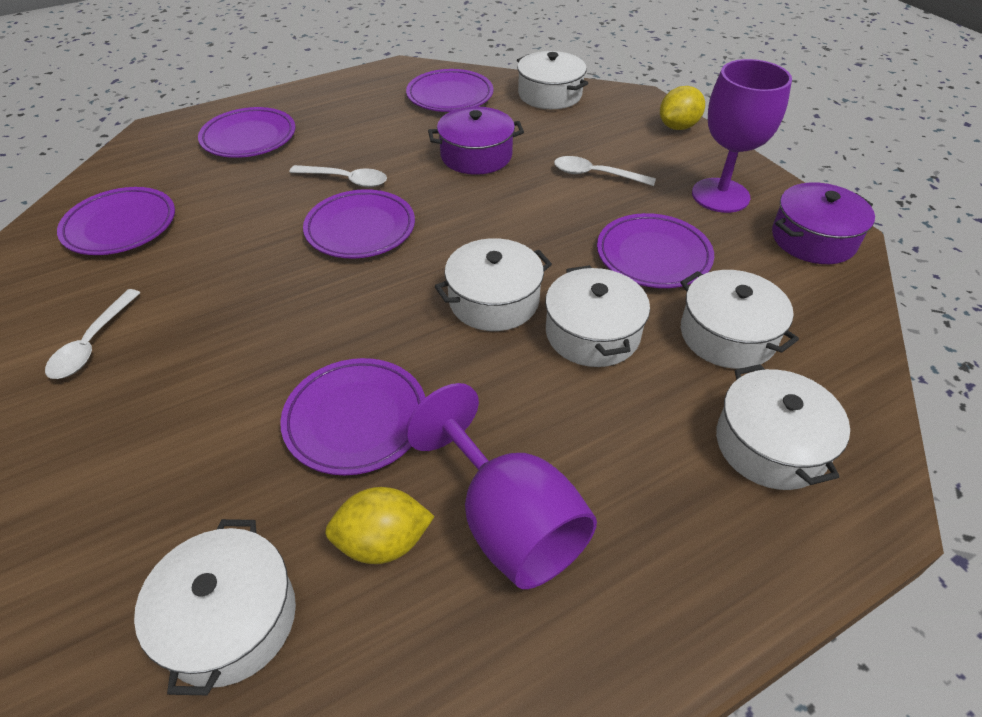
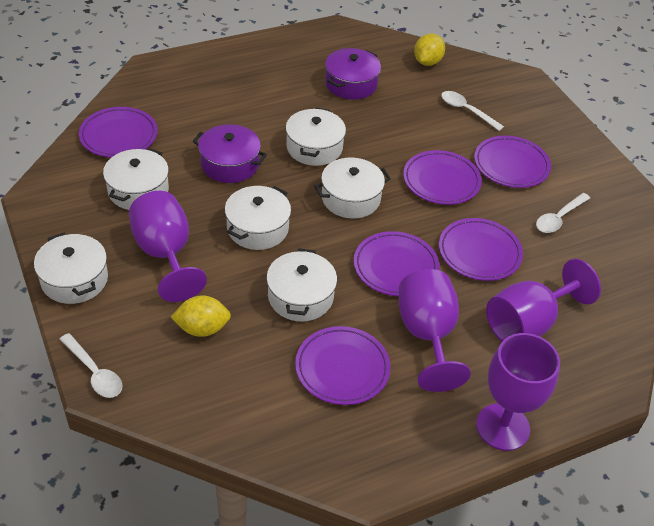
purple goblet: 2 -> 4

